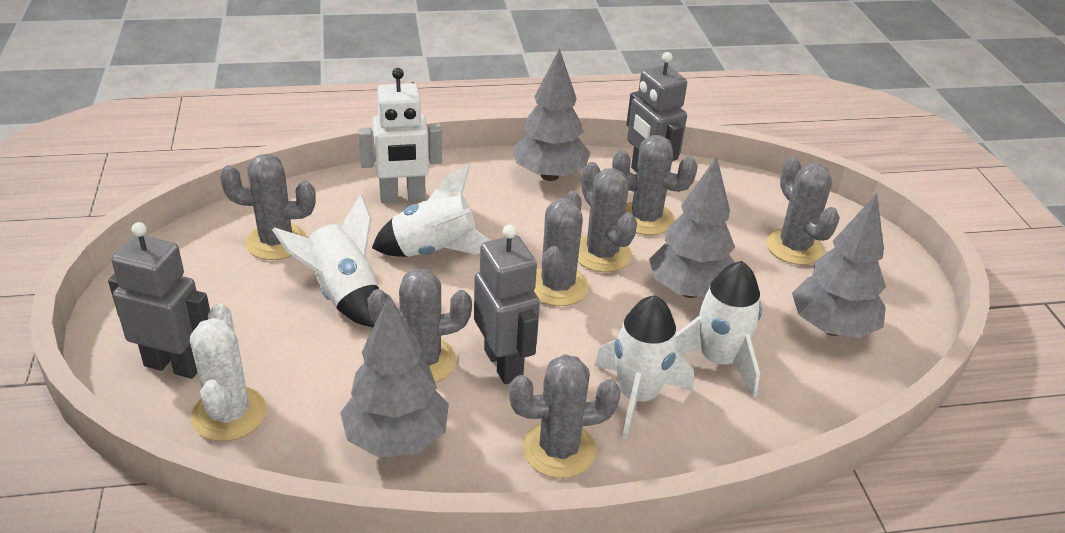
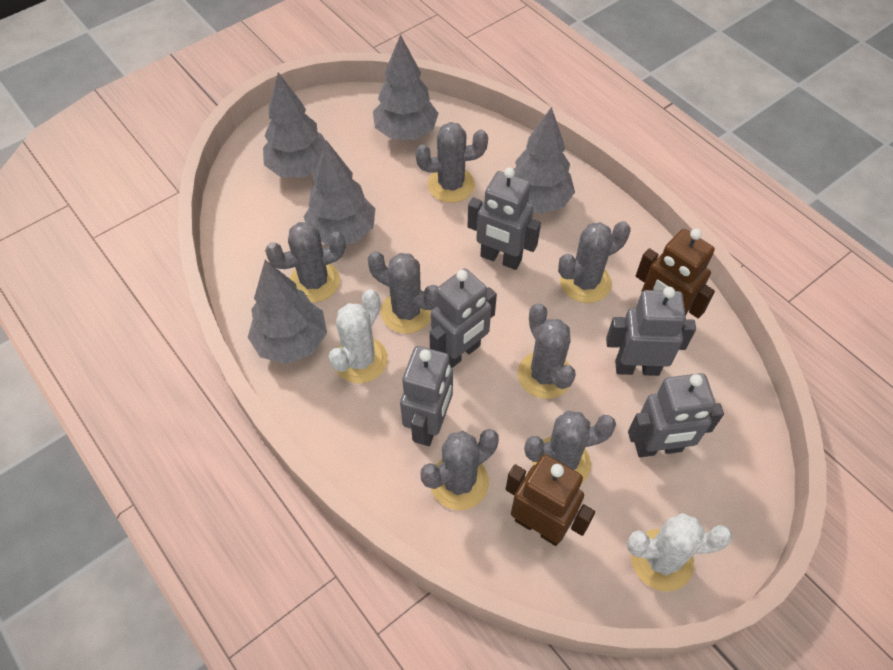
brown robot: 0 -> 2
grey robot: 3 -> 5
grey tree: 4 -> 5
white cactus: 1 -> 2
white robot: 1 -> 0
white rocket: 4 -> 0

